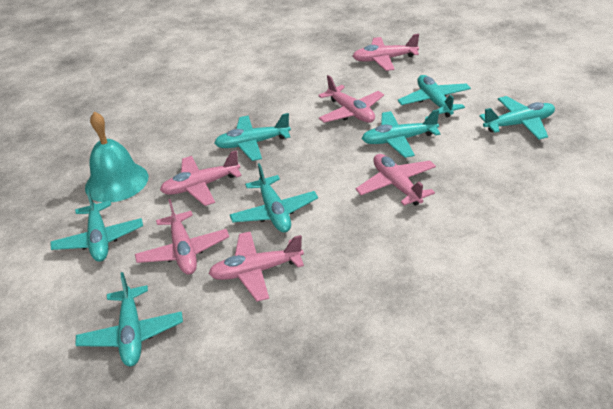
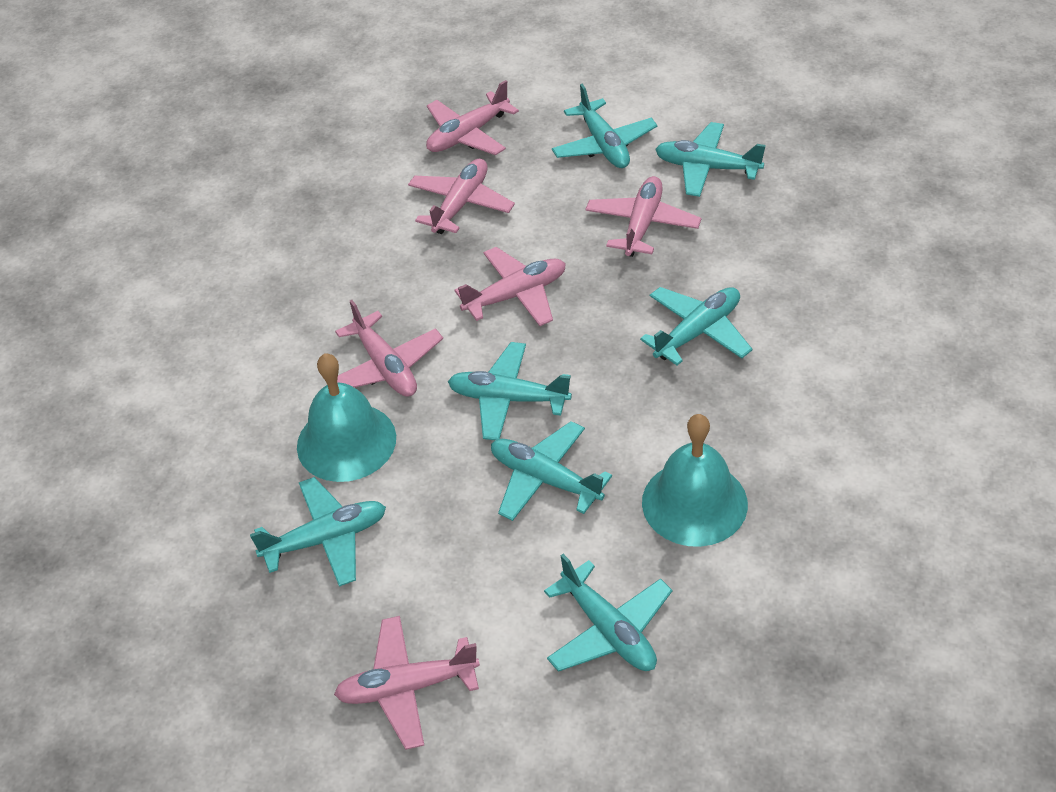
turquoise bell: 1 -> 2

